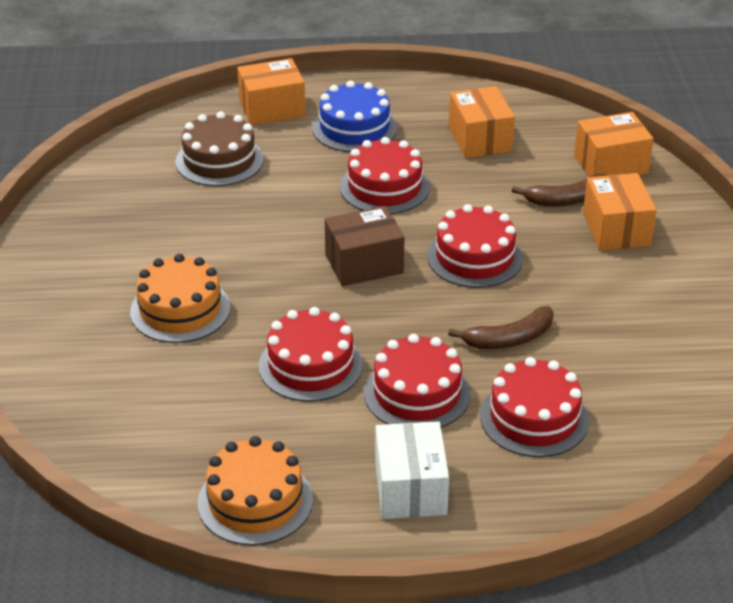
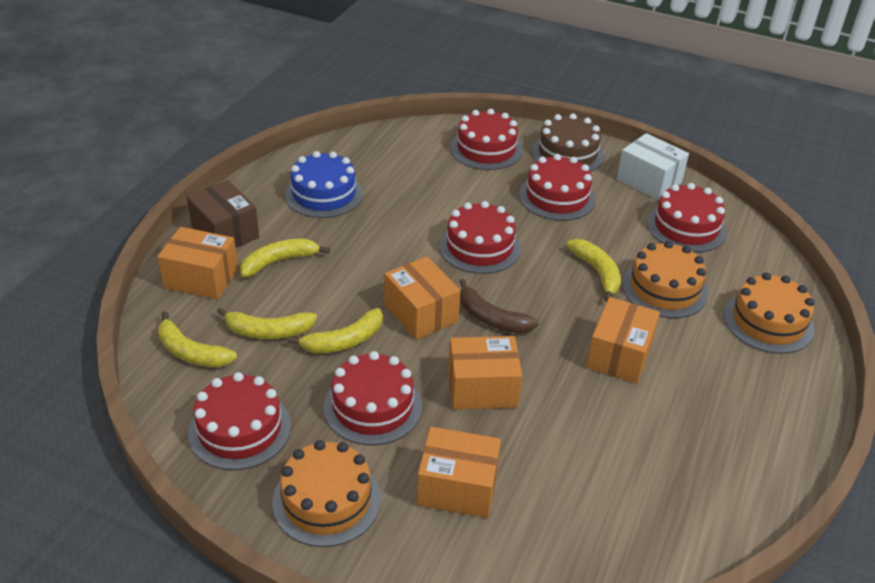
brown banana: 2 -> 1
orange box: 4 -> 5
orange cake: 2 -> 3
red cake: 5 -> 6
yellow banana: 0 -> 5

